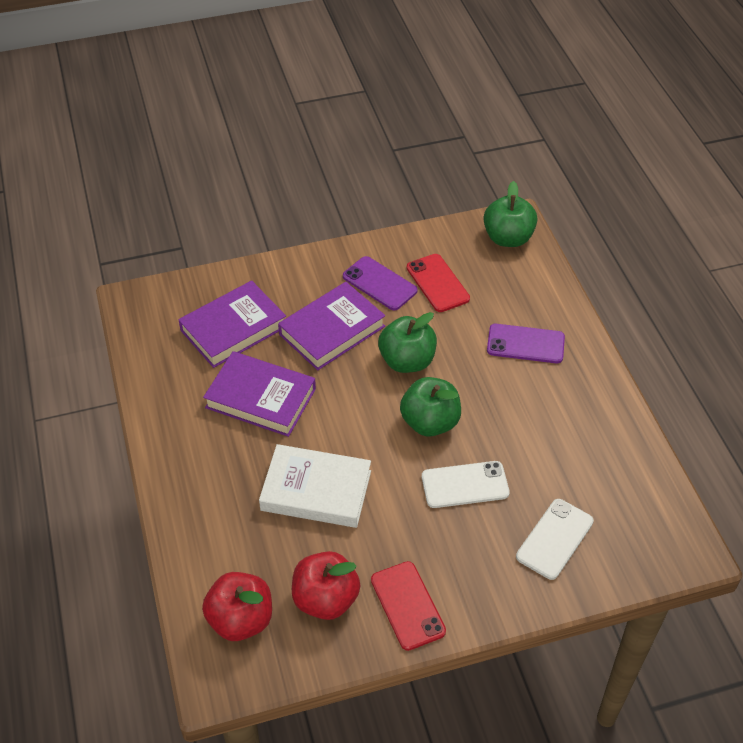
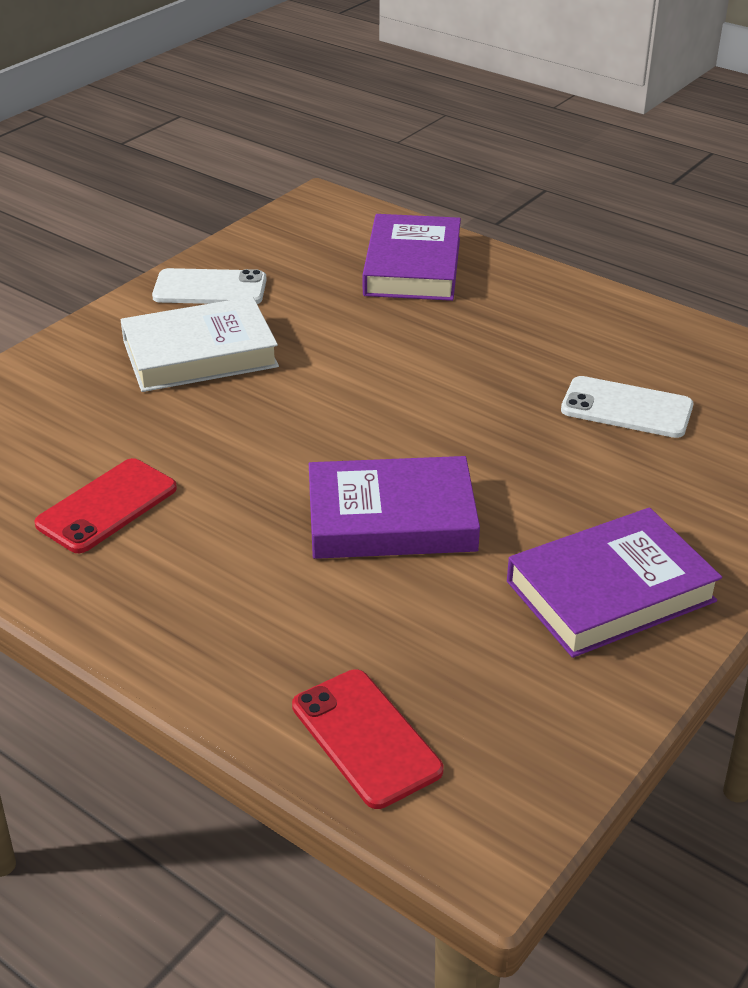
green apple: 3 -> 0
purple phone: 2 -> 0
red apple: 2 -> 0

